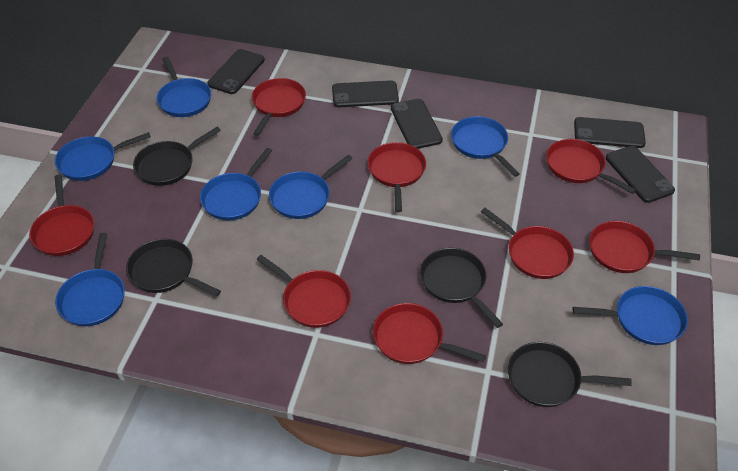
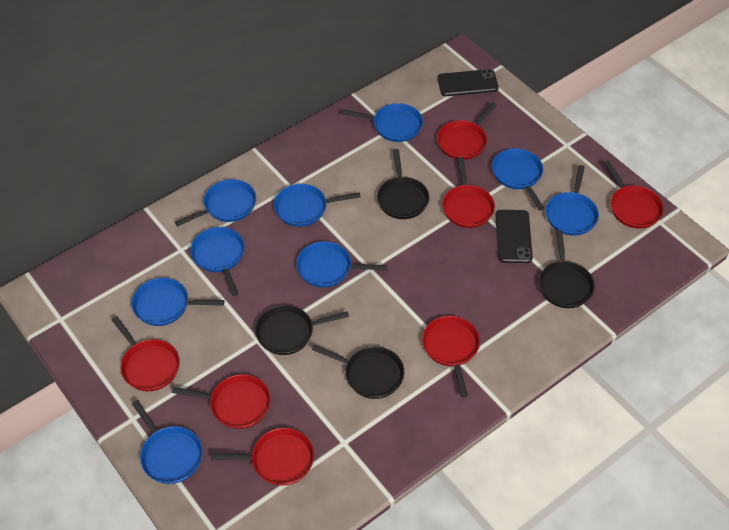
black phone: 5 -> 2
blue pan: 7 -> 9
red pan: 8 -> 7

